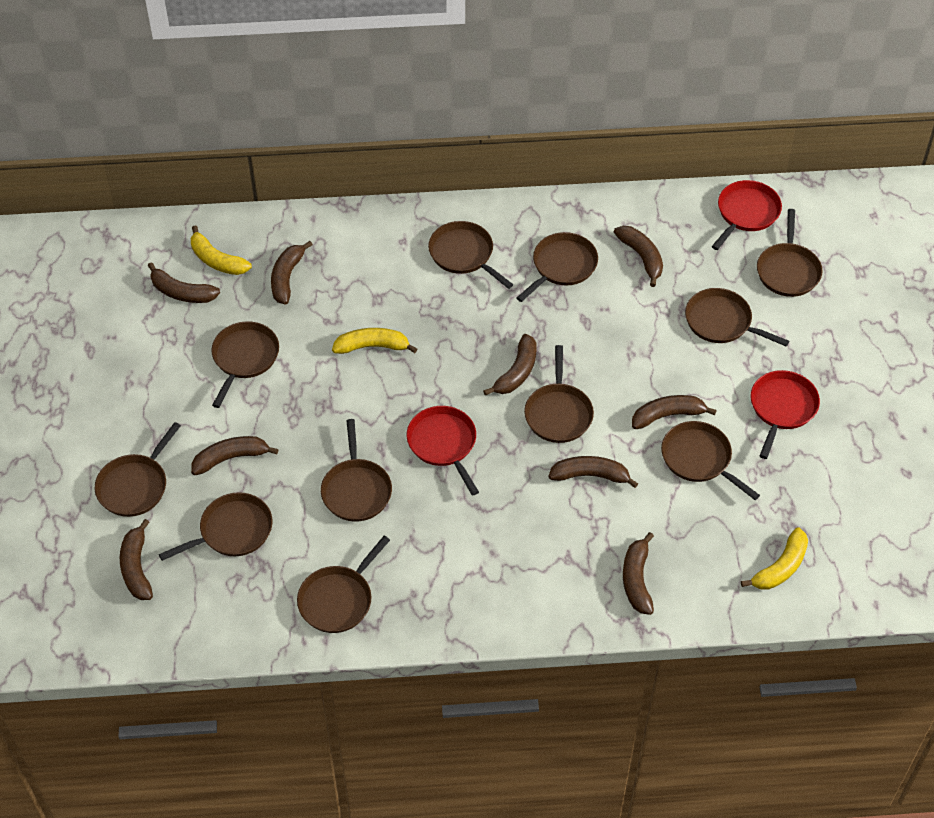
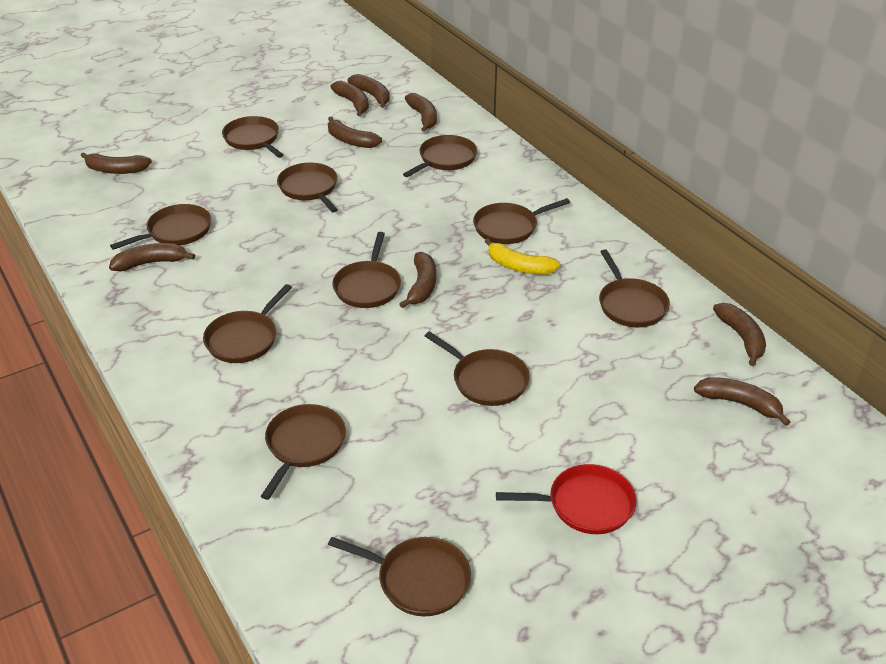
red pan: 3 -> 1
yellow banana: 3 -> 1

